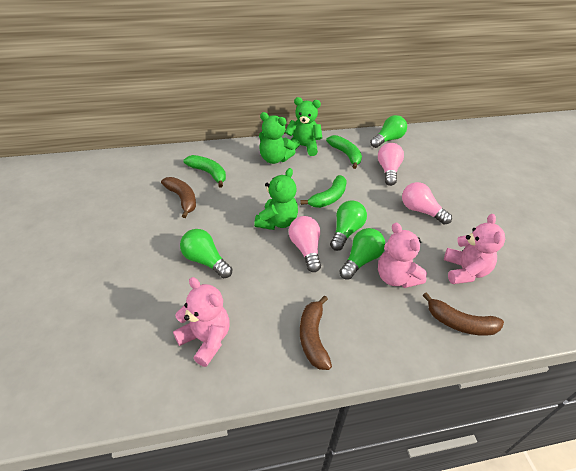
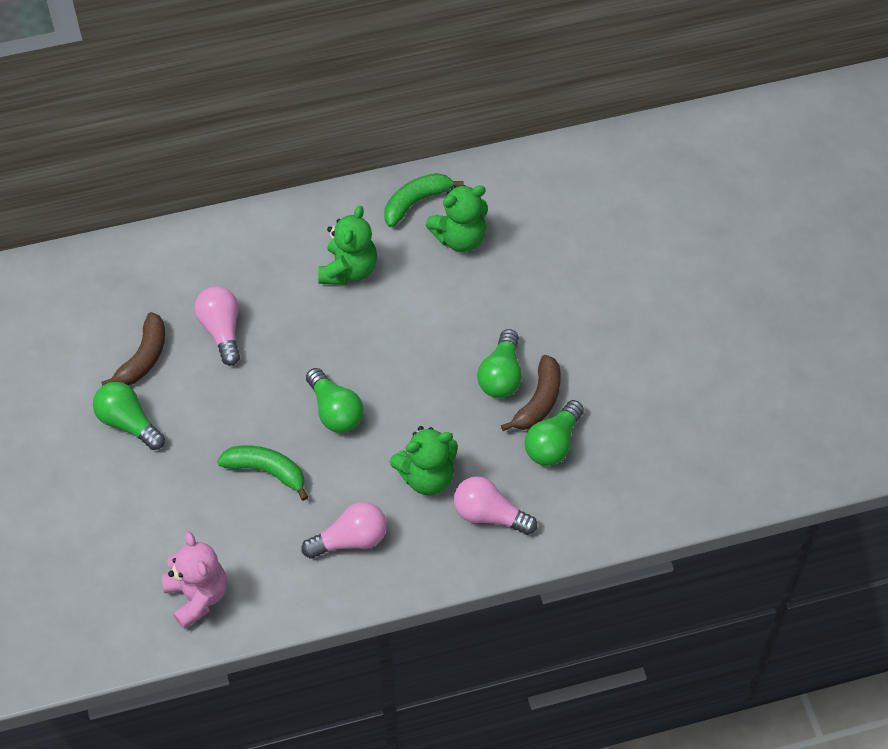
brown banana: 3 -> 2
green banana: 3 -> 2
pink teddy bear: 3 -> 1

